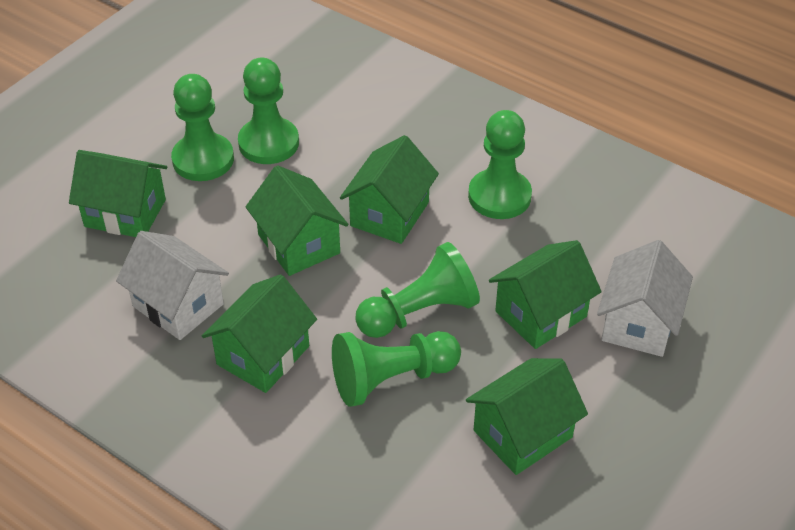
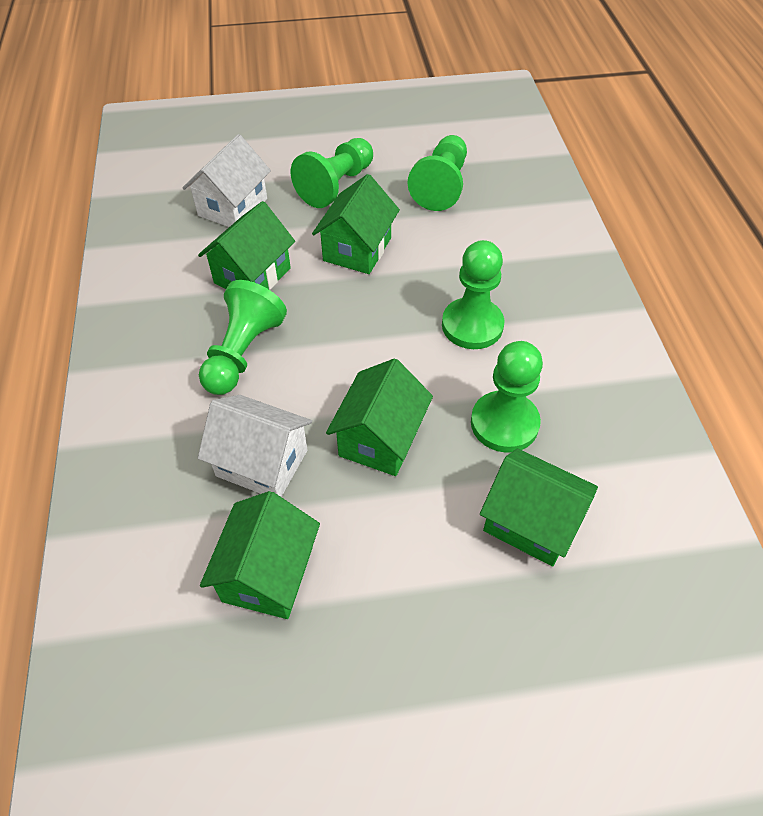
green house: 6 -> 5

